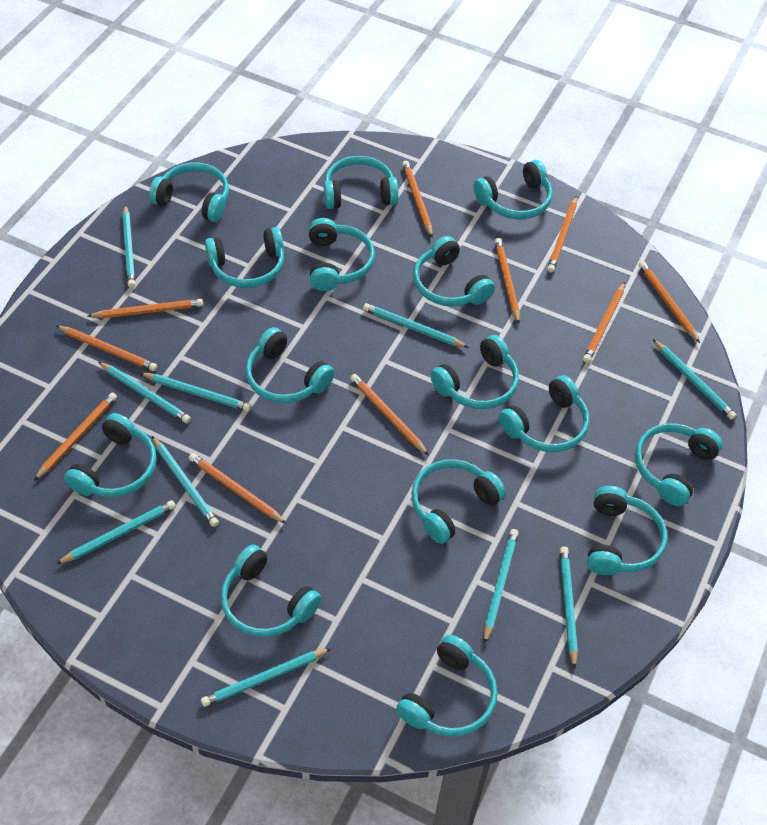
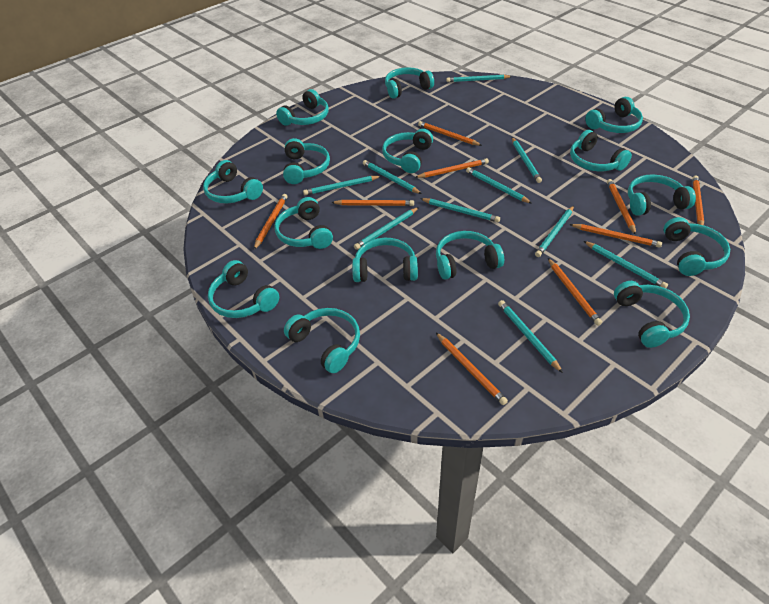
orange pencil: 10 -> 9

